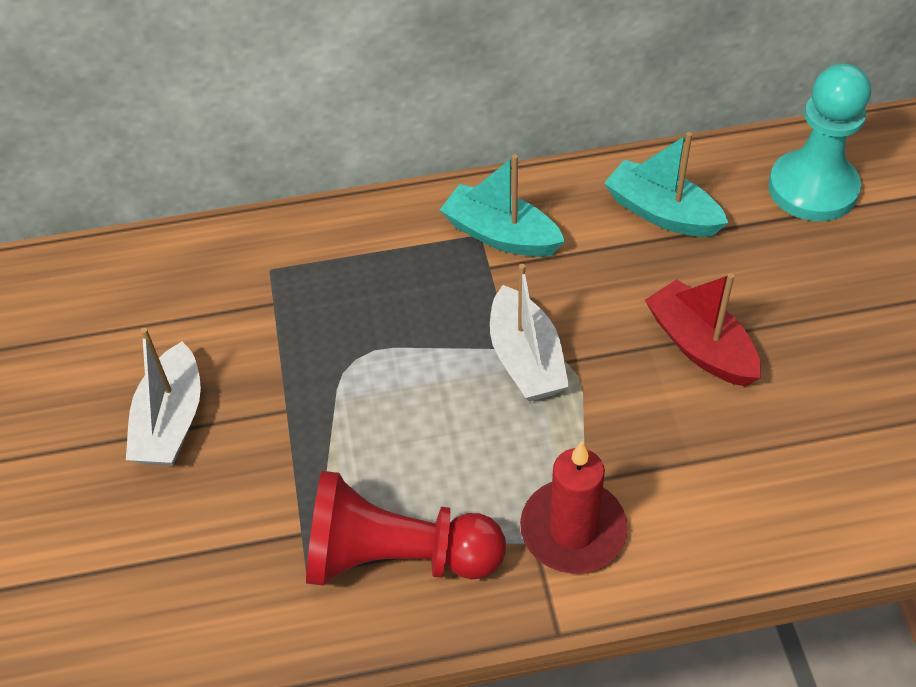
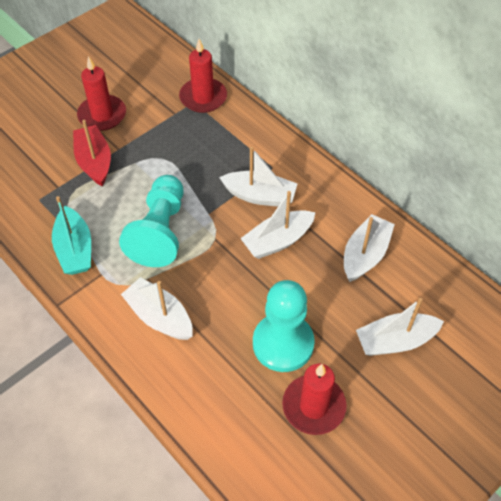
red candle: 1 -> 3
red pawn: 1 -> 0
turquoise boat: 2 -> 1
turquoise pawn: 1 -> 2
white boat: 2 -> 5

